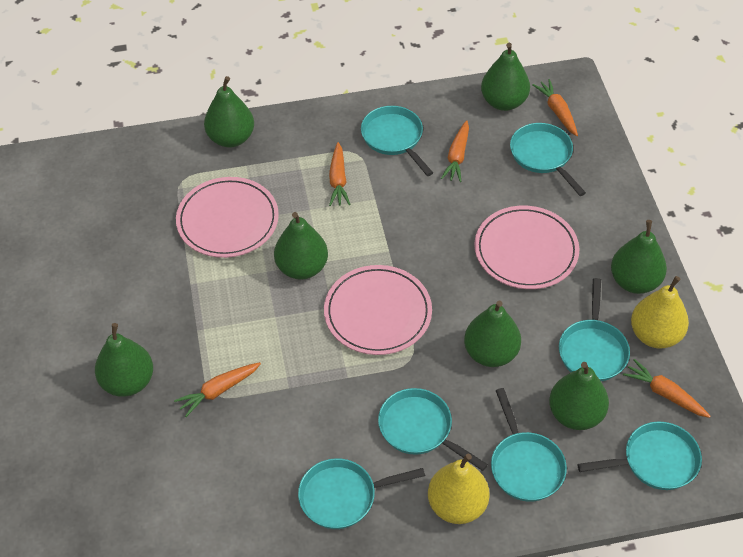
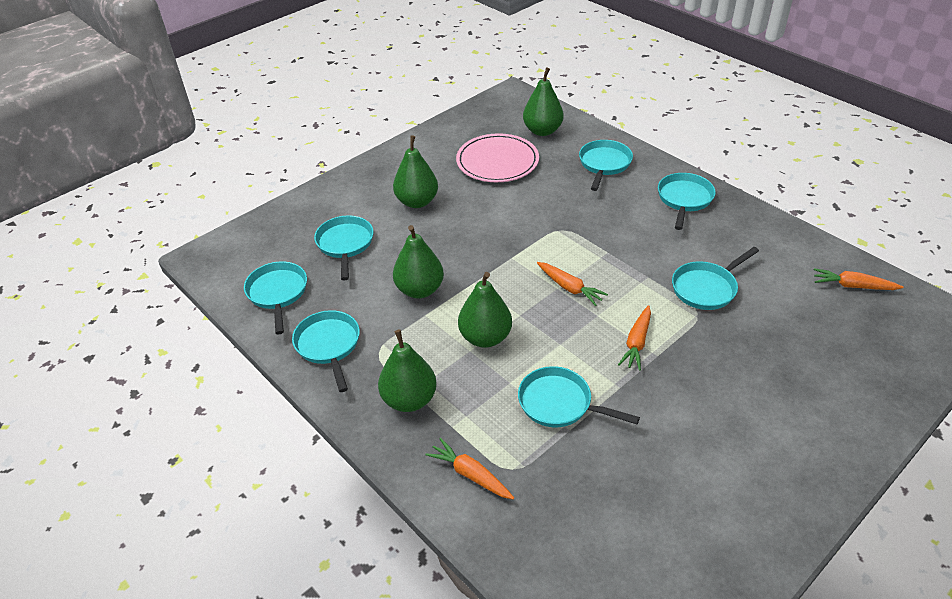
green pear: 7 -> 5
orange carrot: 5 -> 4
pink plate: 3 -> 1
yellow pear: 2 -> 0

